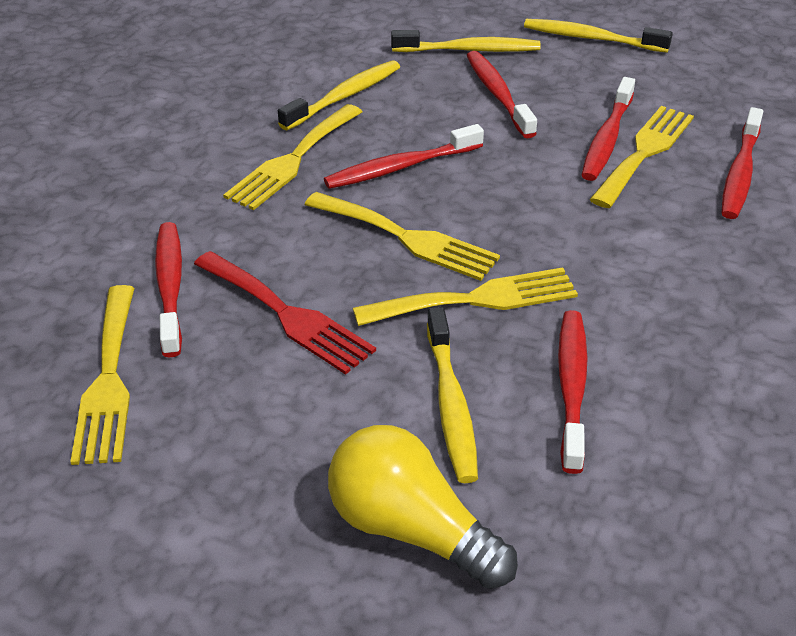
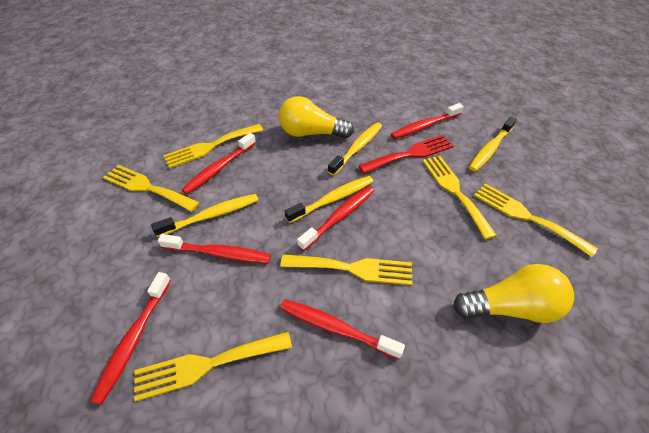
yellow fork: 5 -> 6
yellow light bulb: 1 -> 2

